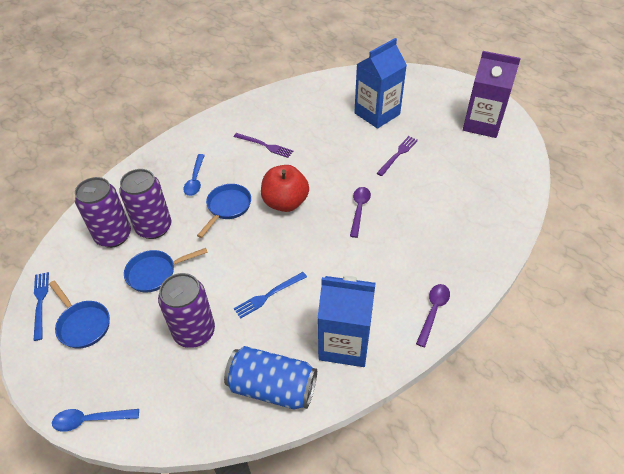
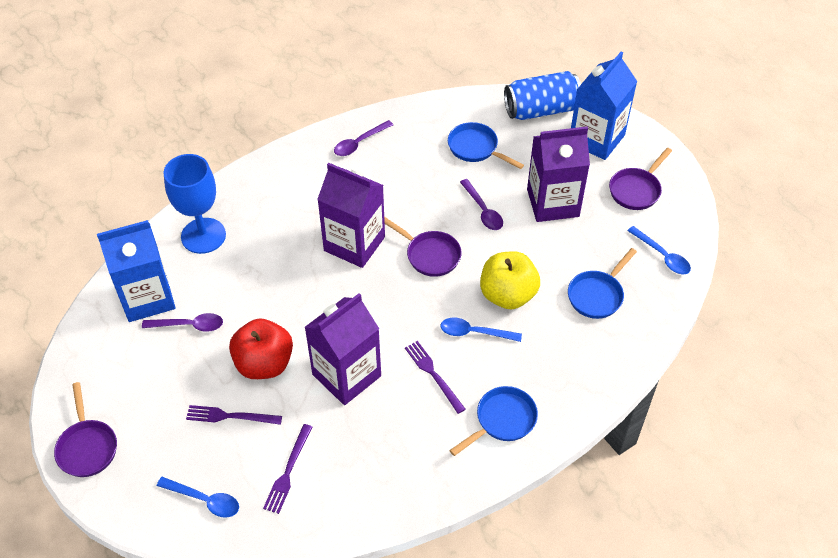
blue fork: 2 -> 0
blue goblet: 0 -> 1
blue spoon: 2 -> 3
purple can: 3 -> 0
purple carton: 1 -> 3
purple fork: 2 -> 3
purple pan: 0 -> 3
purple spoon: 2 -> 3
yellow apple: 0 -> 1

